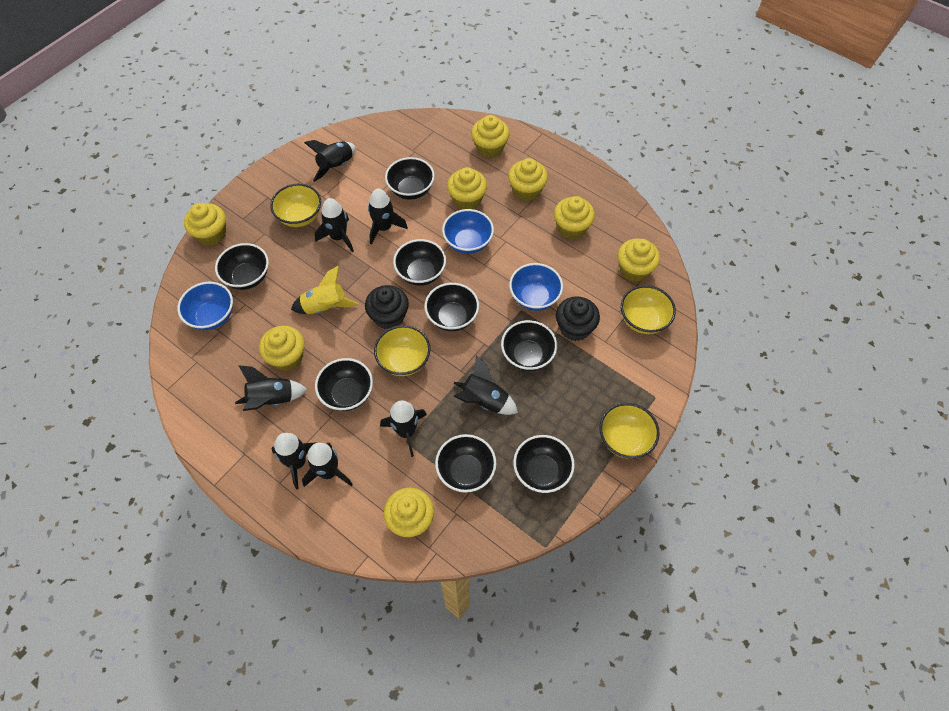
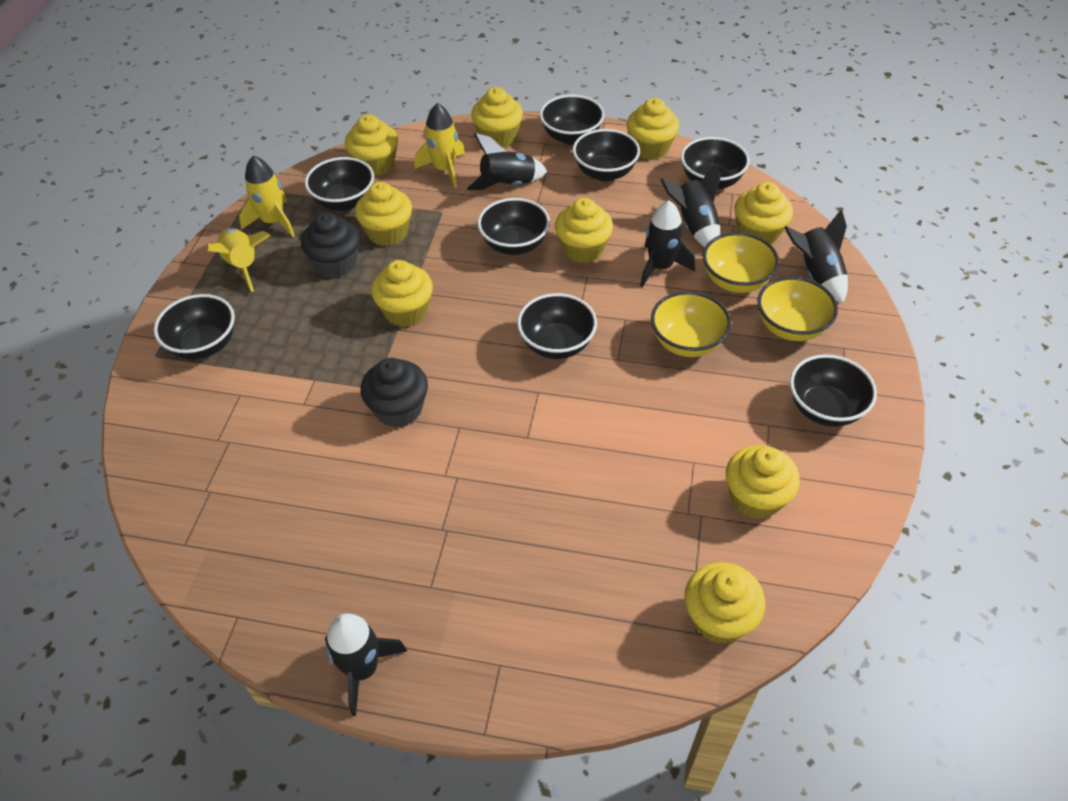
black rocket: 8 -> 5
blue bowl: 3 -> 0
yellow bowl: 4 -> 3
yellow cupcake: 8 -> 9
yellow rocket: 1 -> 3

